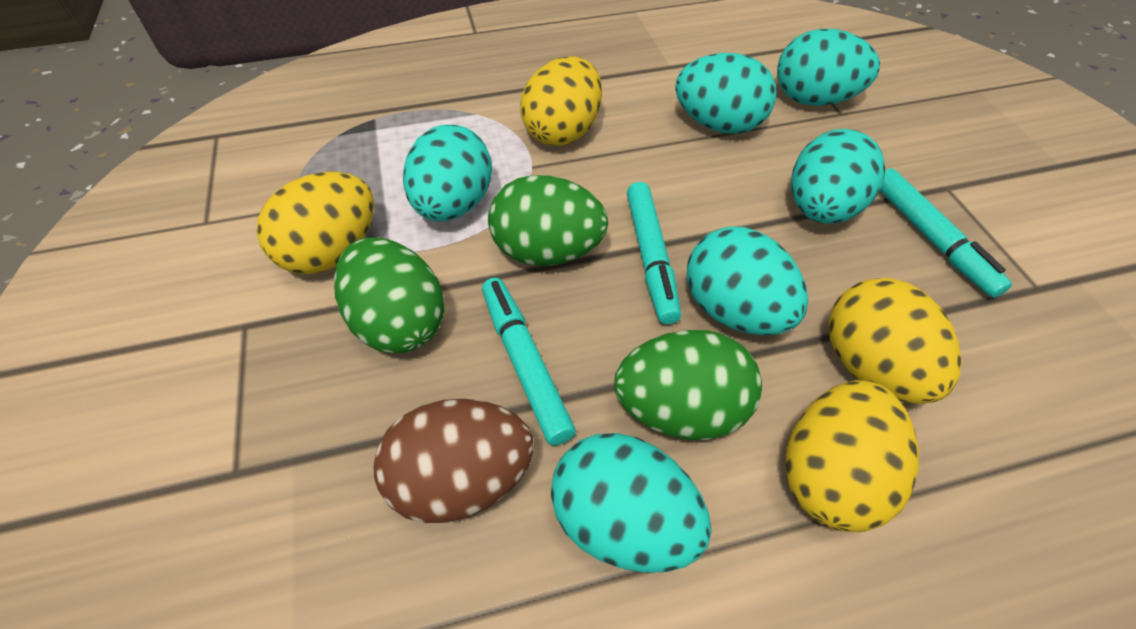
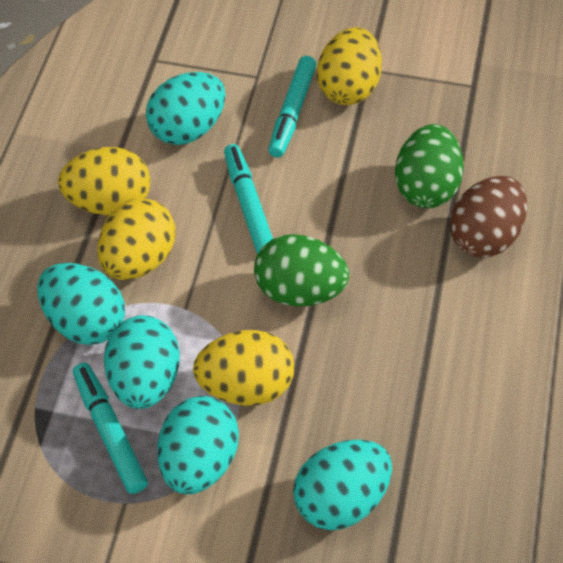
green egg: 3 -> 2
turquoise egg: 6 -> 5

